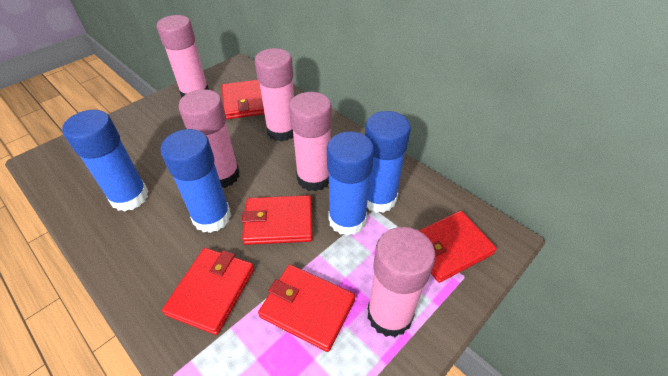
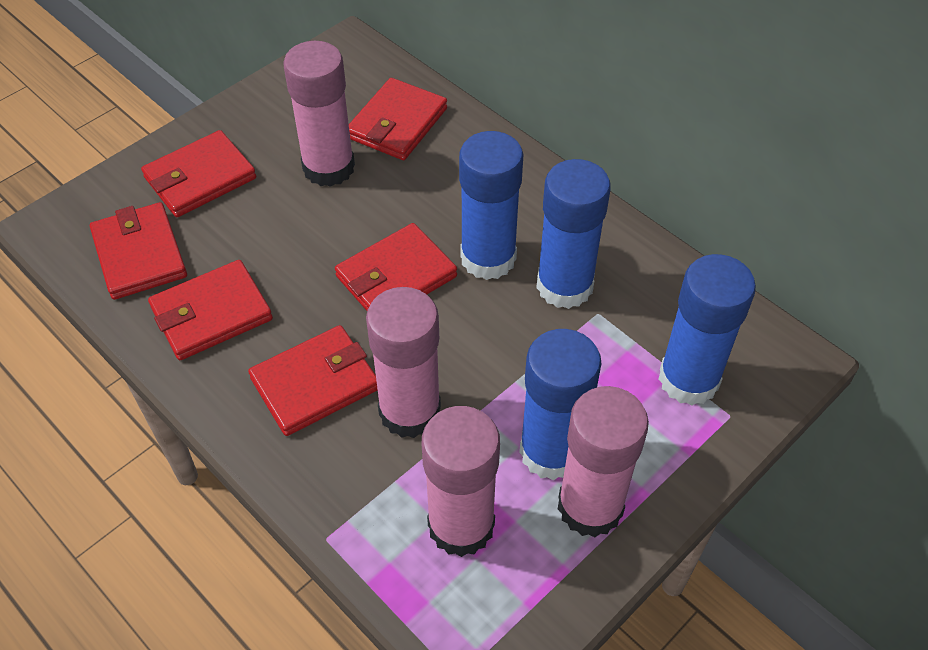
pink glue stick: 5 -> 4
red wallet: 5 -> 6

